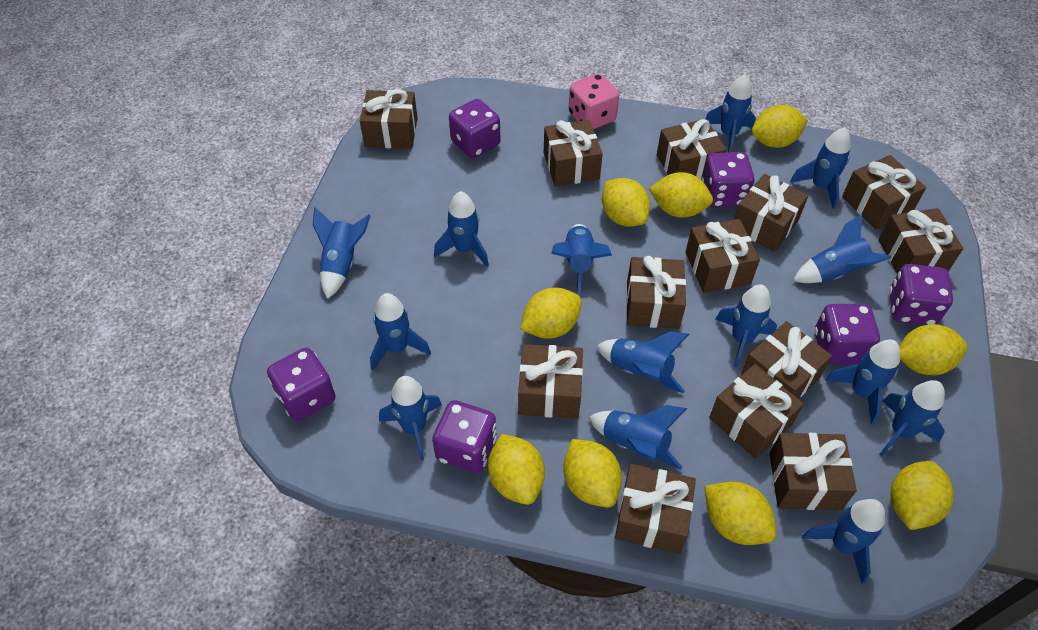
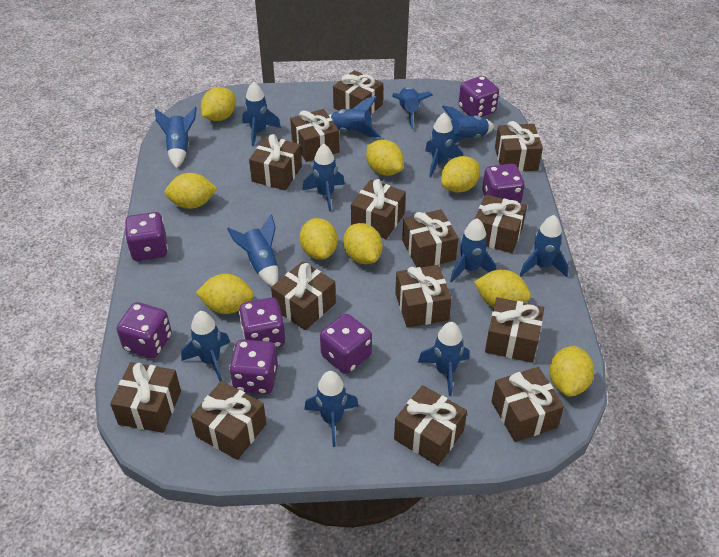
blue rocket: 14 -> 13
brown gift: 13 -> 14
pink dice: 1 -> 0
purple dice: 6 -> 7

